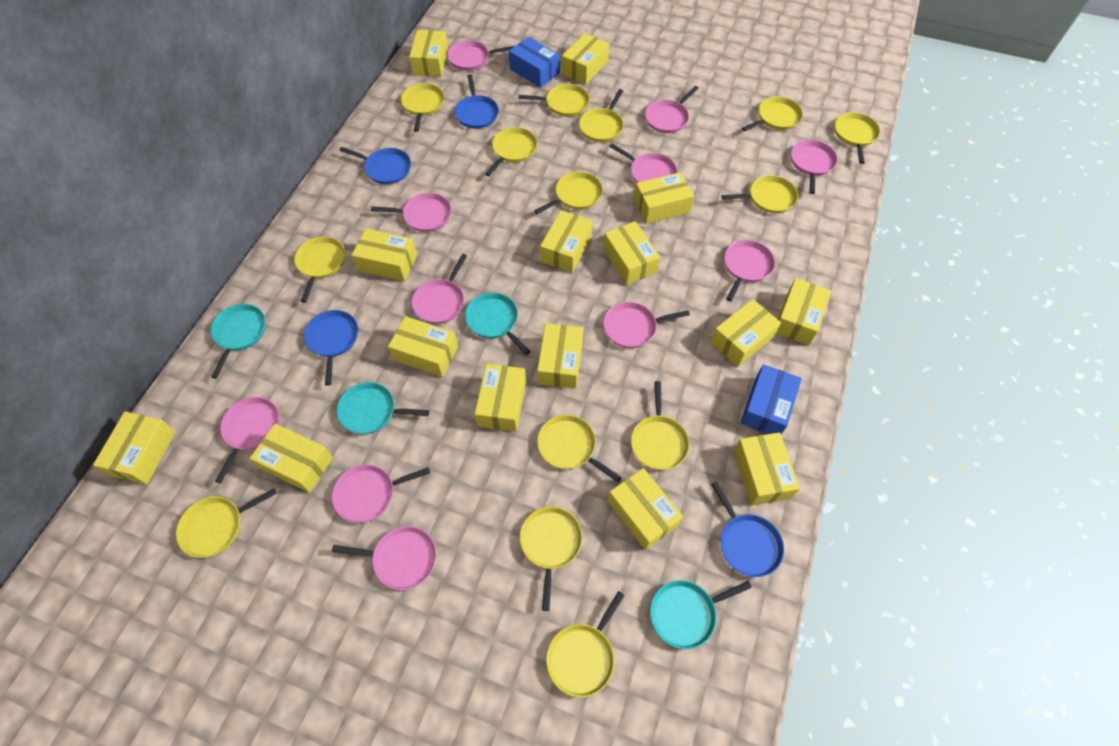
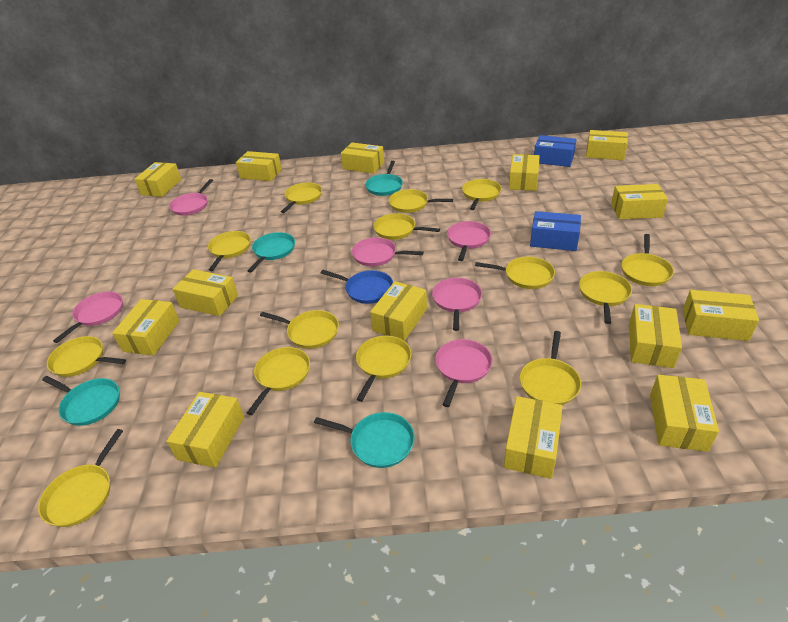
blue pan: 4 -> 1
pink pan: 11 -> 6
yellow box: 15 -> 14

